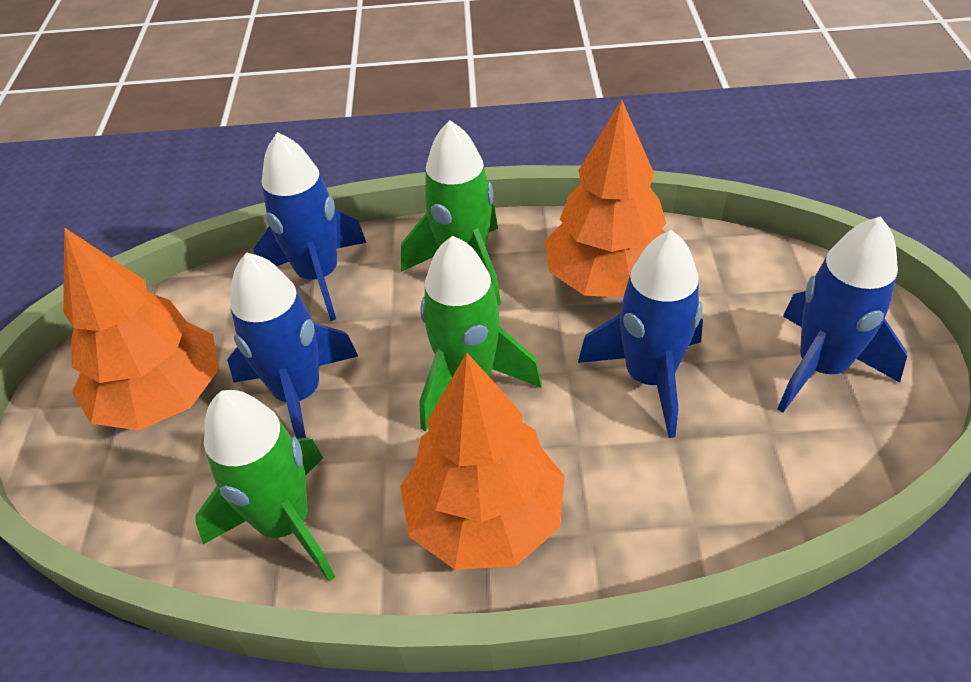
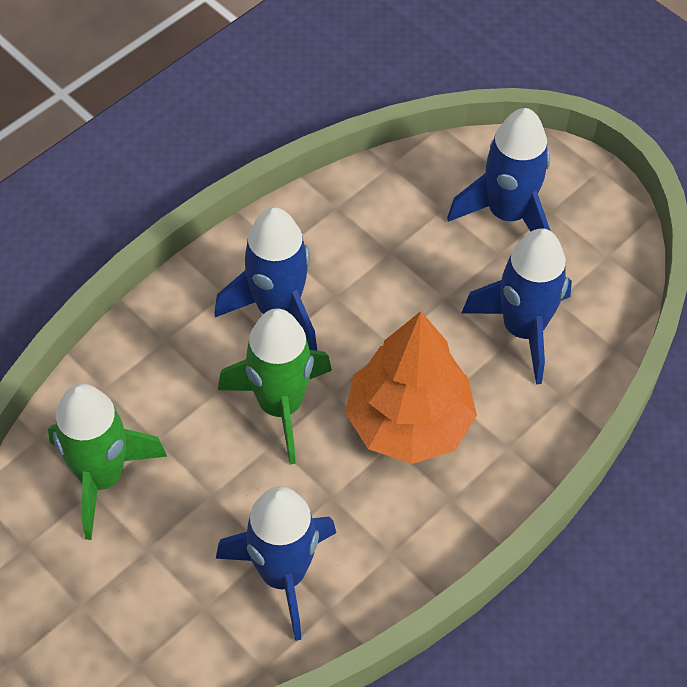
green rocket: 3 -> 2
orange tree: 3 -> 1

